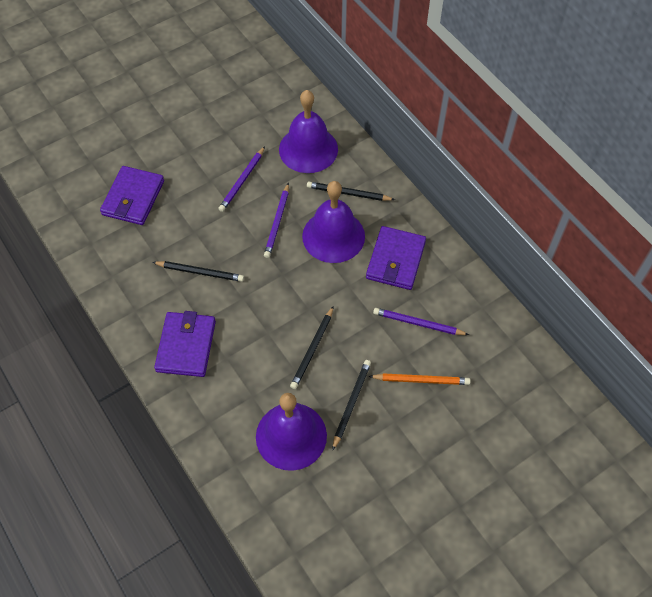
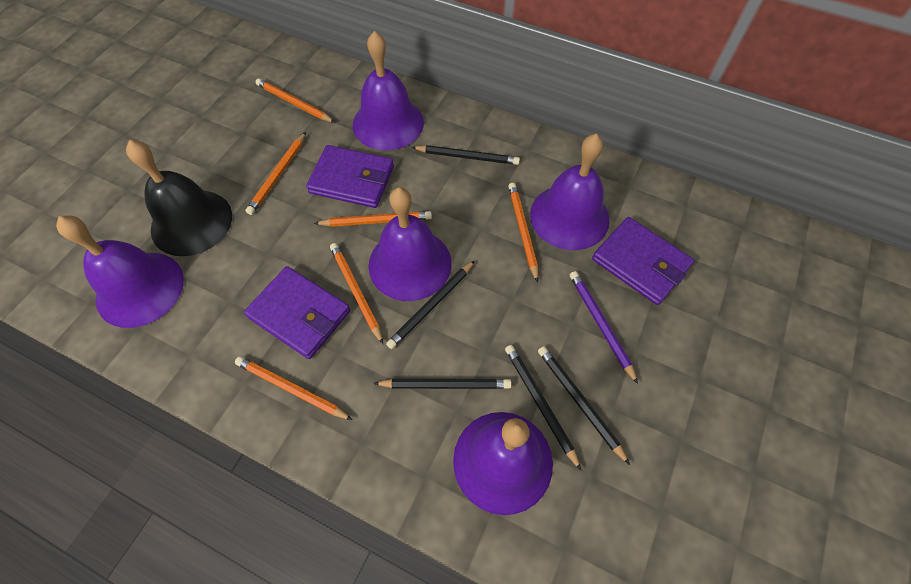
black bell: 0 -> 1
black pencil: 4 -> 5
orange pencil: 1 -> 6
purple bell: 3 -> 5
purple pencil: 3 -> 1

